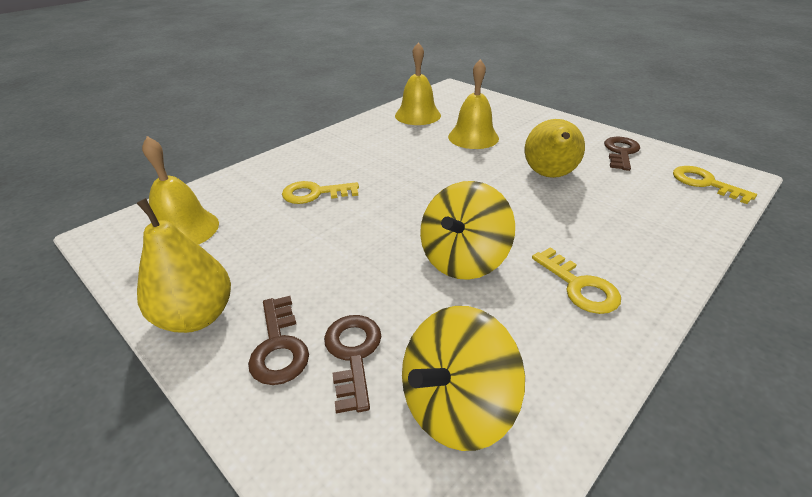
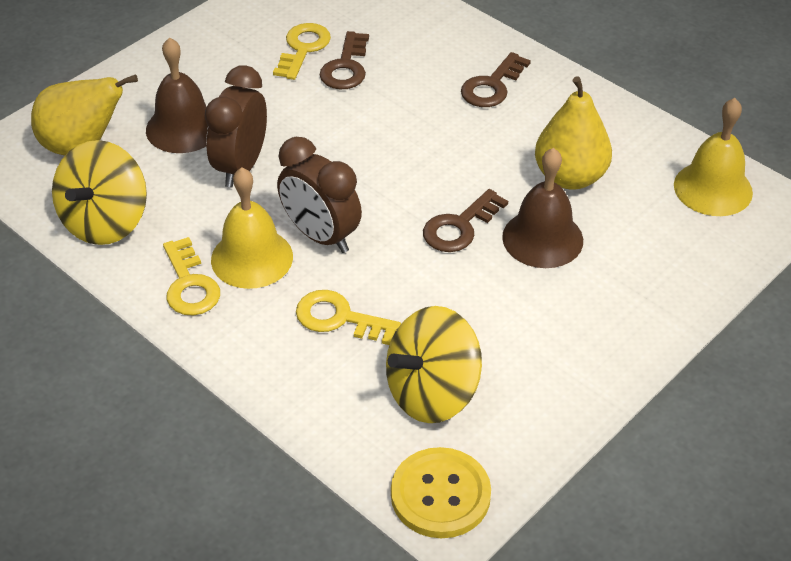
brown bell: 0 -> 2
brown clock: 0 -> 2
yellow bell: 3 -> 2
yellow button: 0 -> 1

